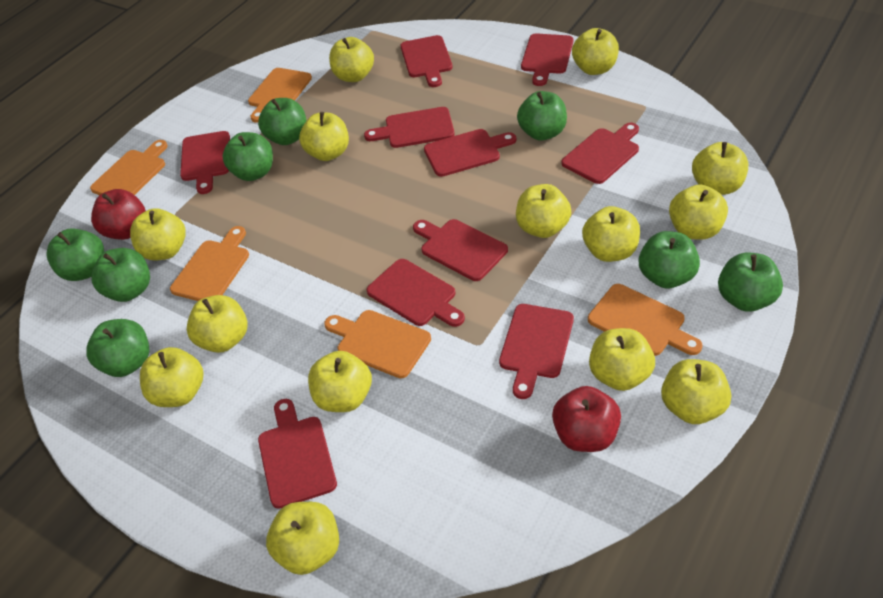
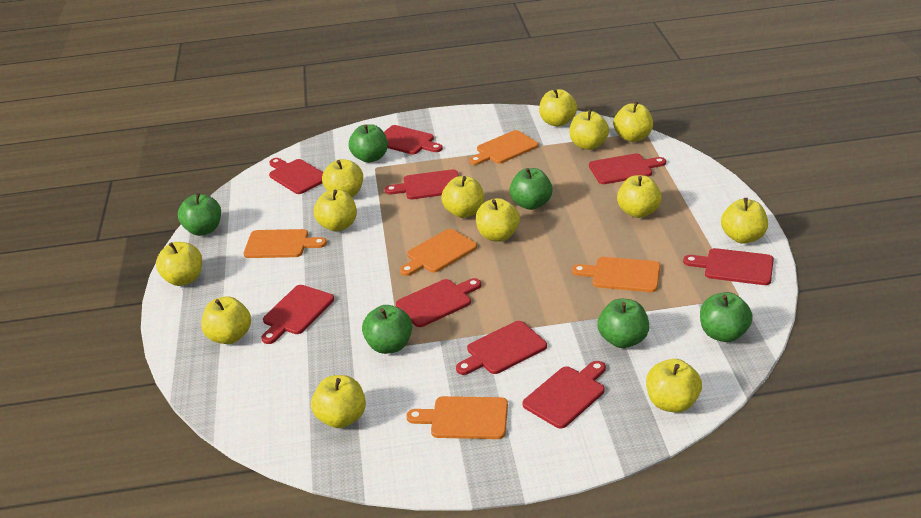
green apple: 8 -> 6
red apple: 2 -> 0
red cutting board: 10 -> 9
yellow apple: 14 -> 13

